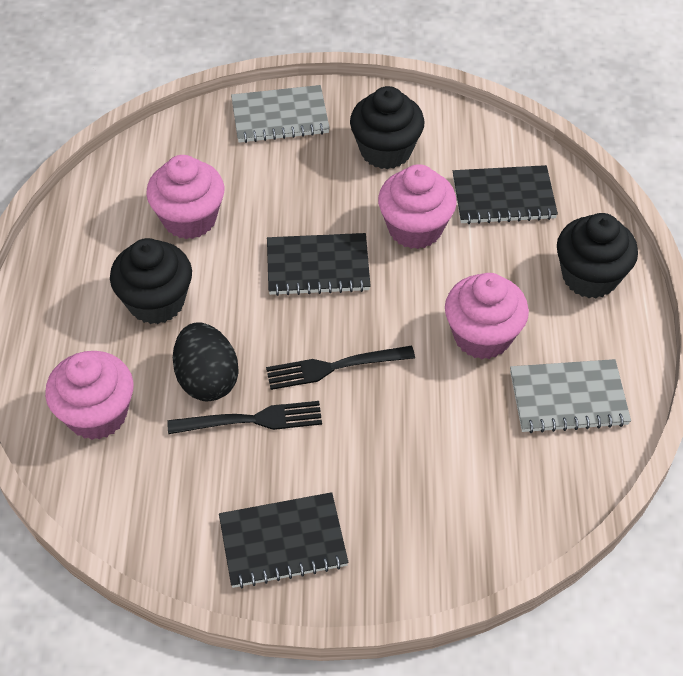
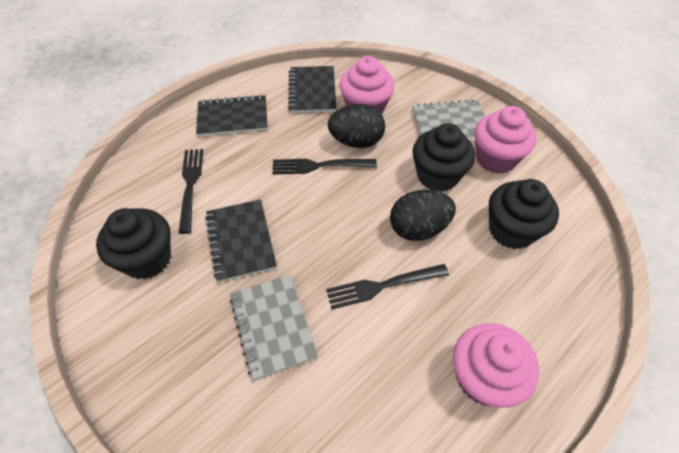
black egg: 1 -> 2
black fork: 2 -> 3
pink cupcake: 4 -> 3

